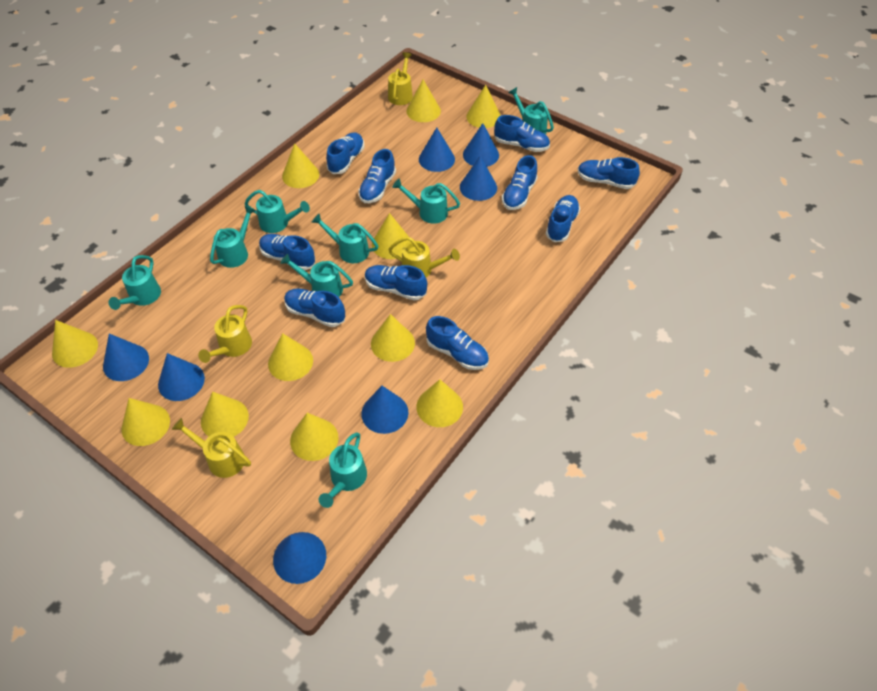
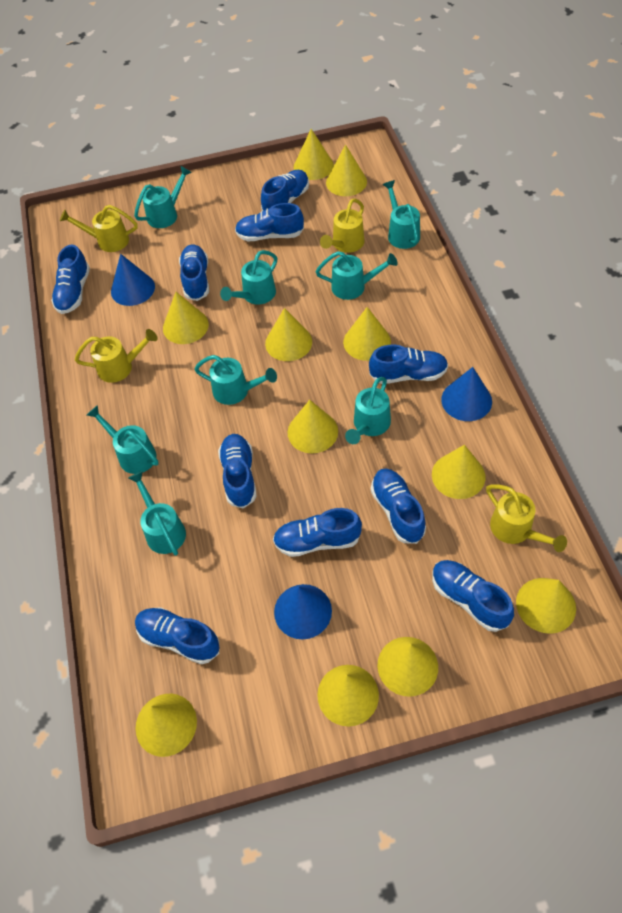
blue cone: 7 -> 3

